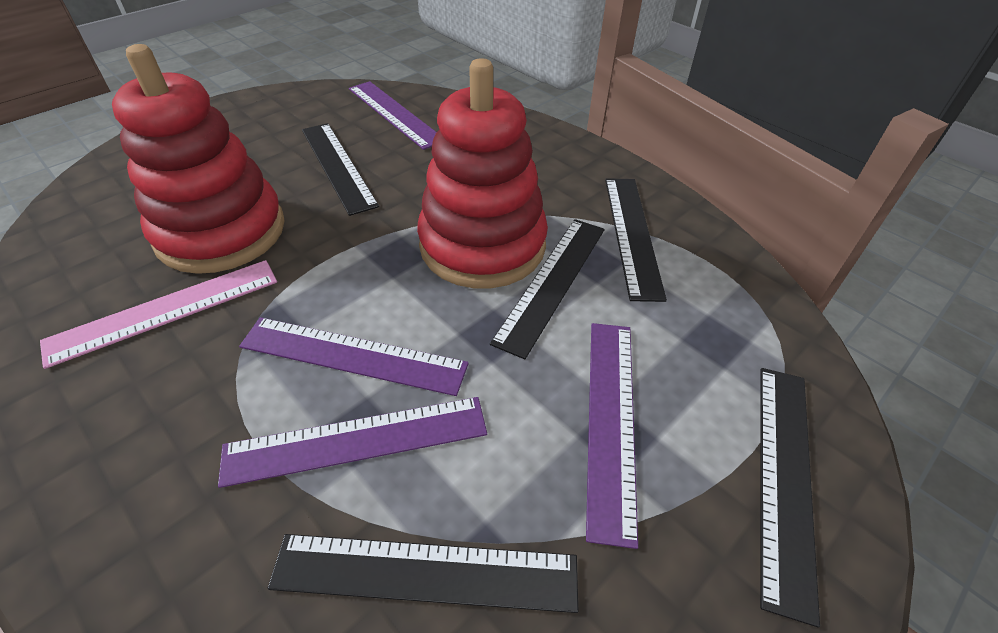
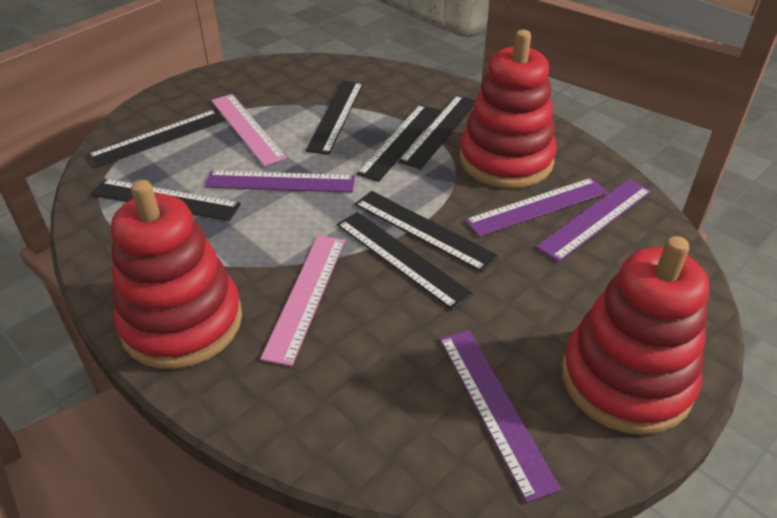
black ruler: 5 -> 7
pink ruler: 1 -> 2
red stacking toy: 2 -> 3

